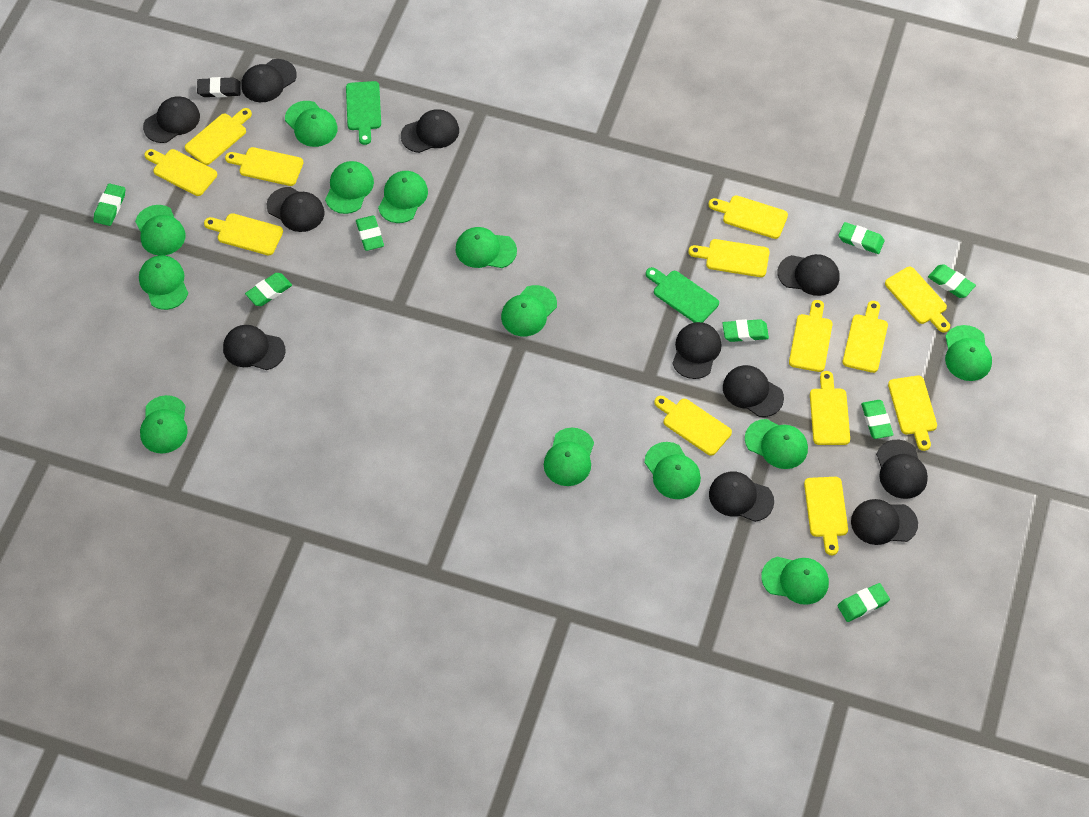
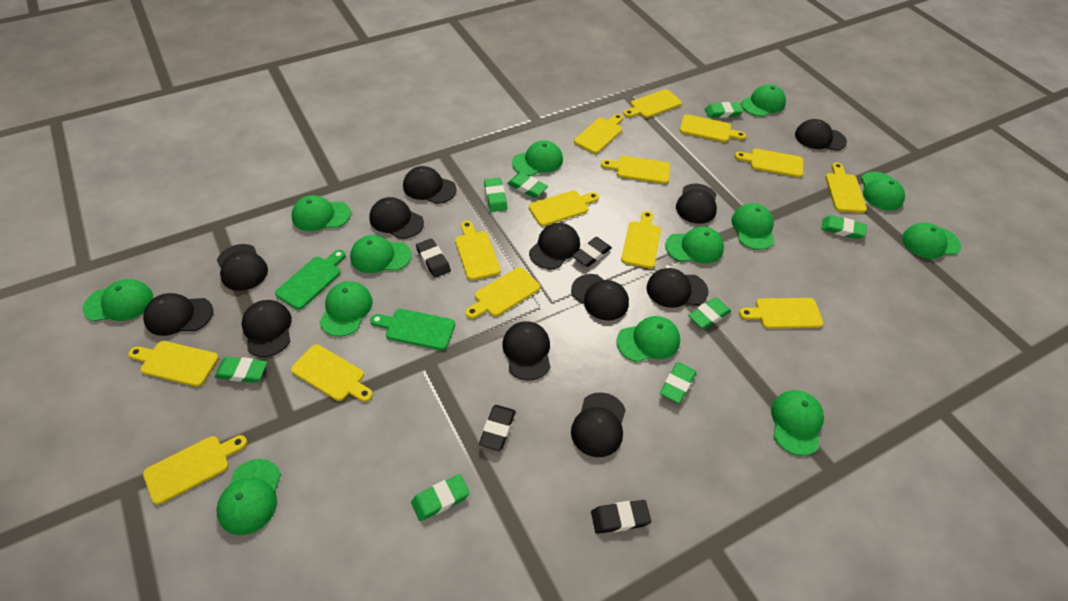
black cap: 11 -> 12
black eraser: 1 -> 4
yellow cutting board: 13 -> 14

